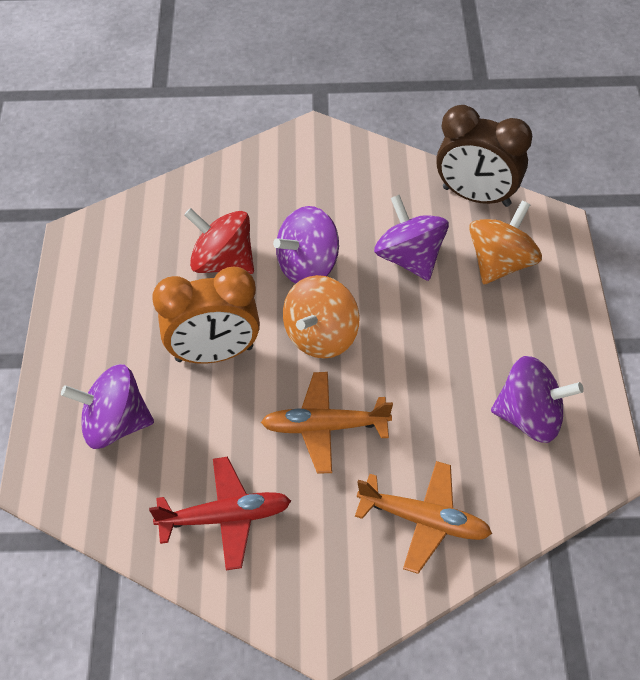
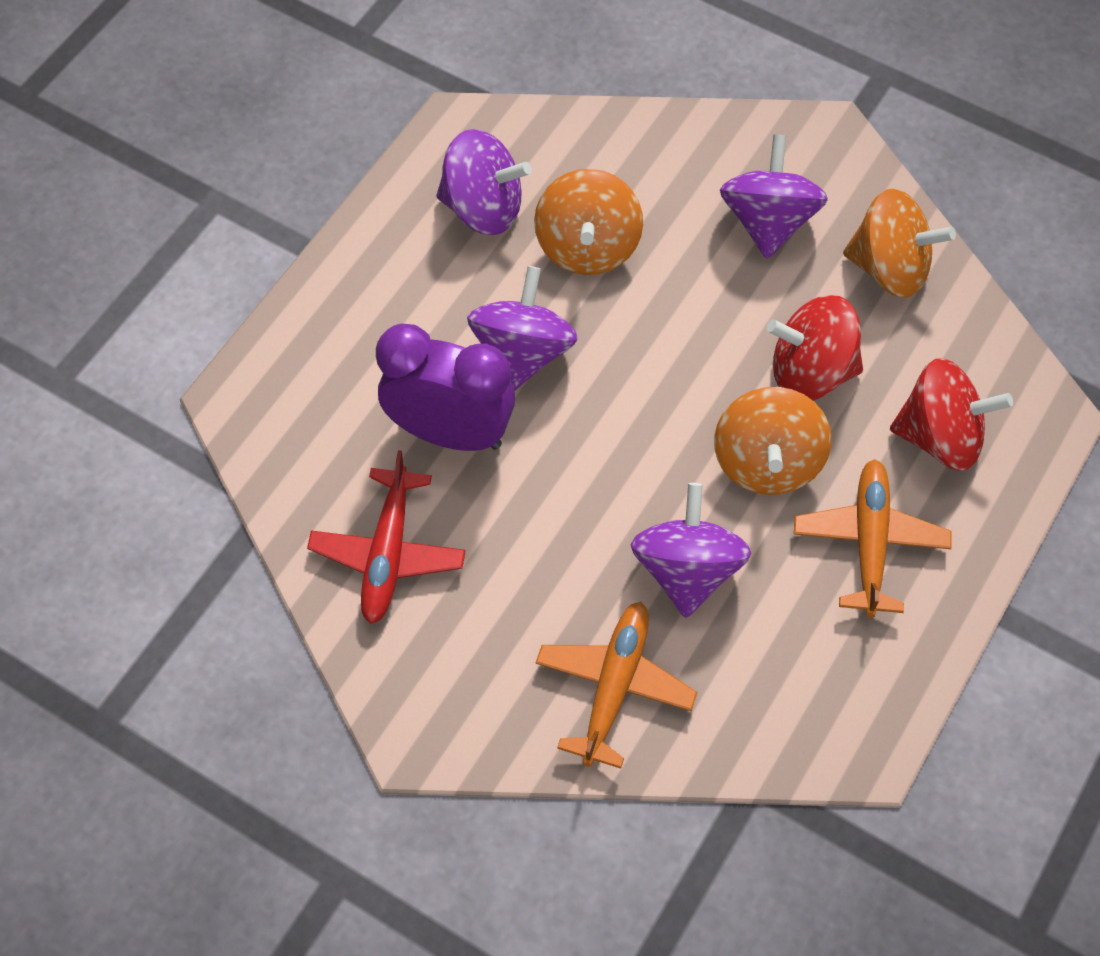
brown clock: 1 -> 0
orange clock: 1 -> 0
orange spinning top: 2 -> 3
purple clock: 0 -> 1
red spinning top: 1 -> 2

